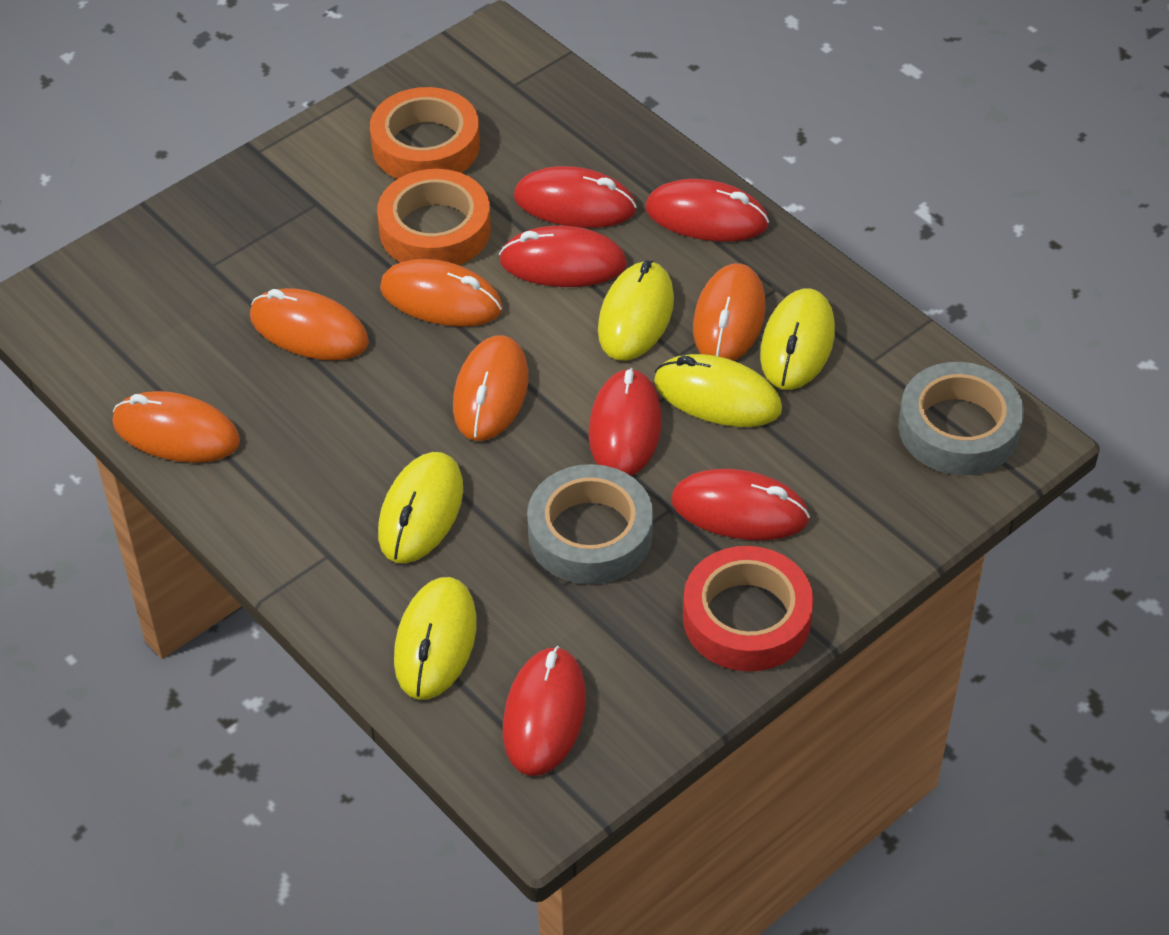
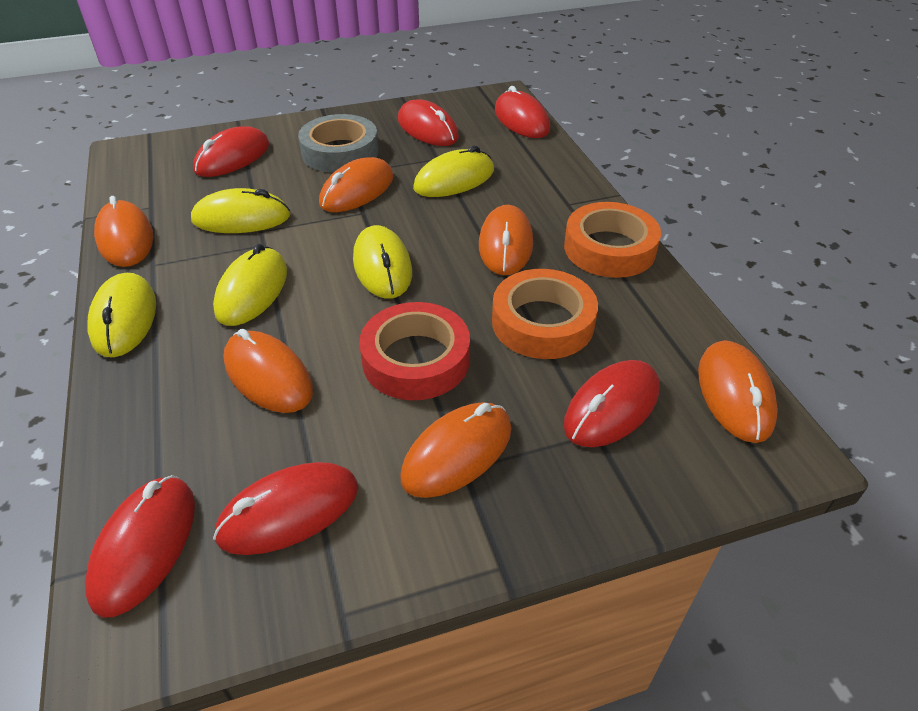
grey tape: 2 -> 1
orange mouse: 5 -> 6

